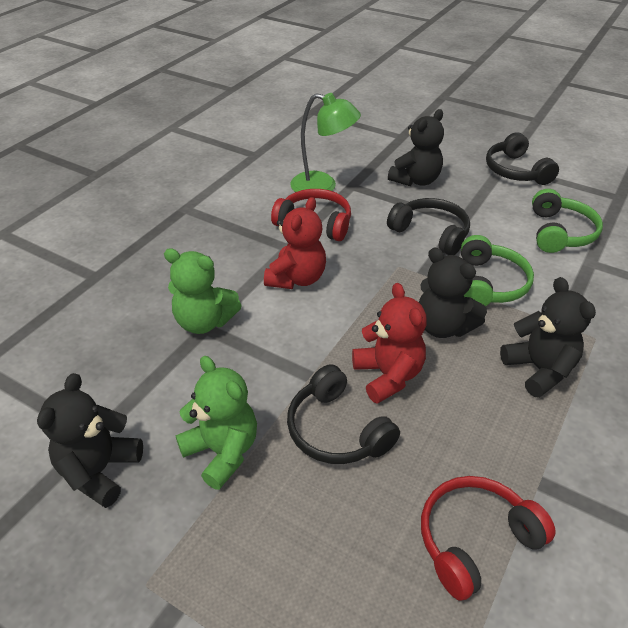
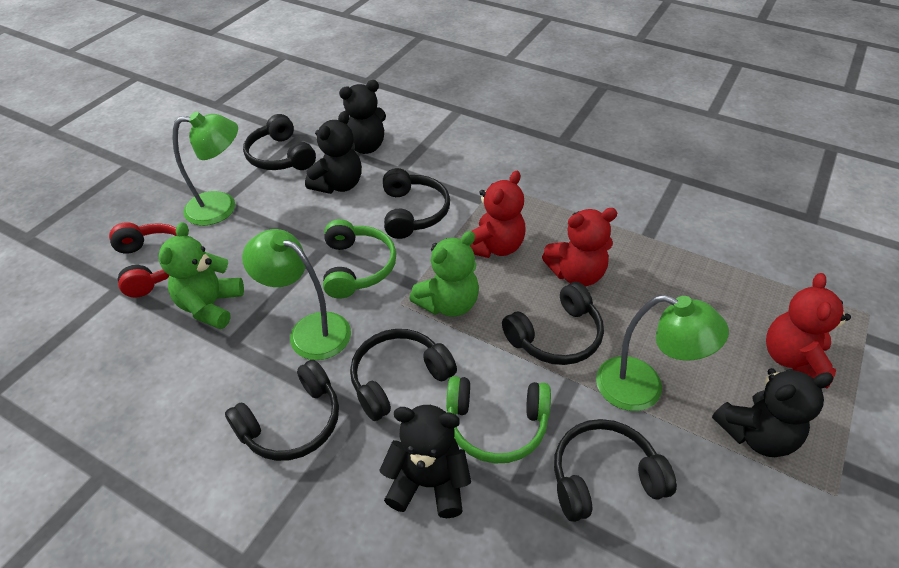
black headphones: 3 -> 6
green lamp: 1 -> 3
red headphones: 2 -> 1
red teddy bear: 2 -> 3

